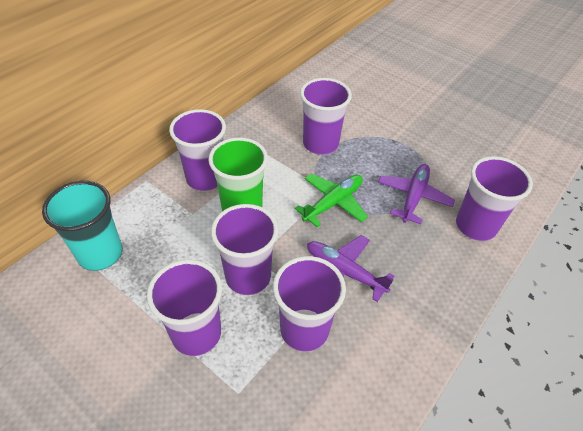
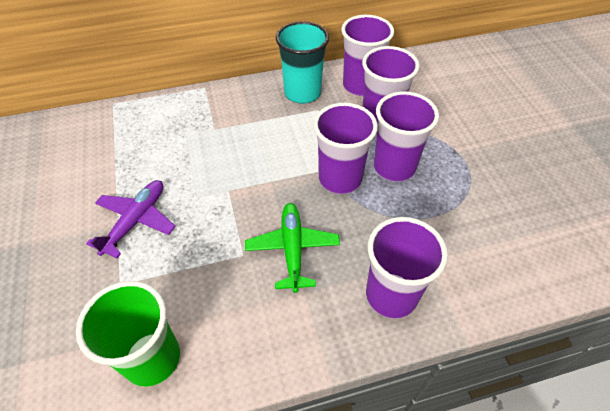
purple cup: 6 -> 5
purple plane: 2 -> 1

